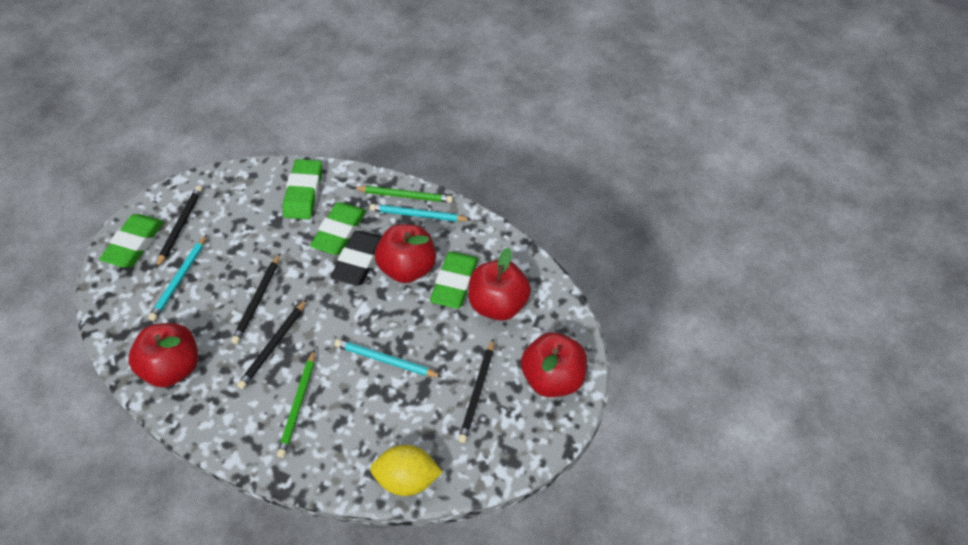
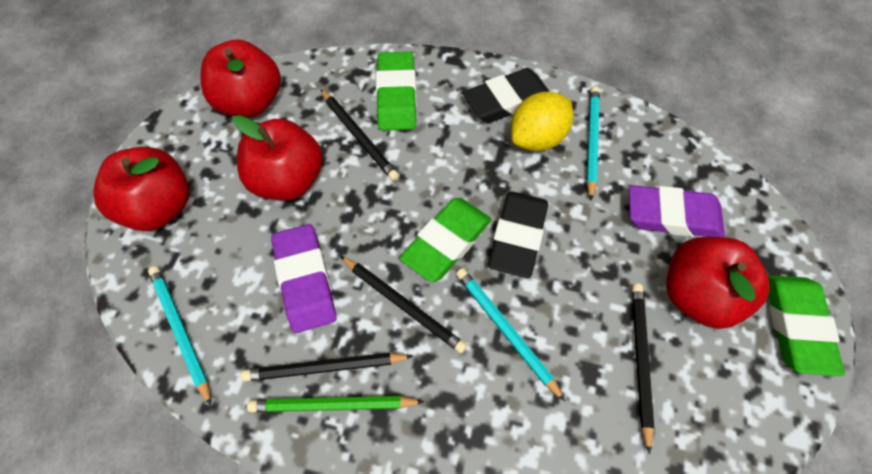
black eraser: 1 -> 2
green eraser: 4 -> 3
green pencil: 2 -> 1
purple eraser: 0 -> 2

